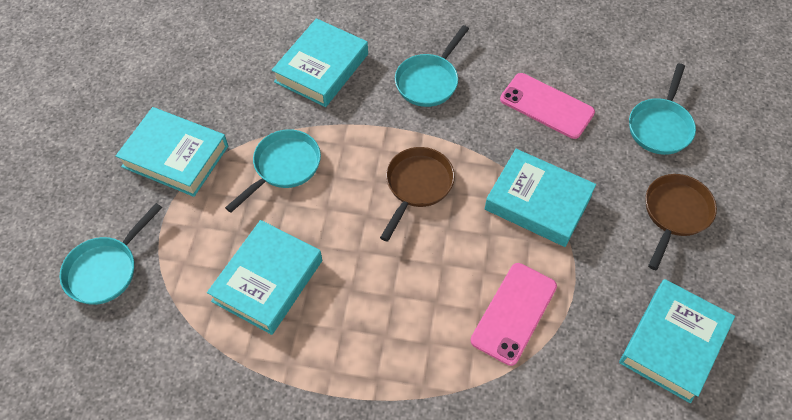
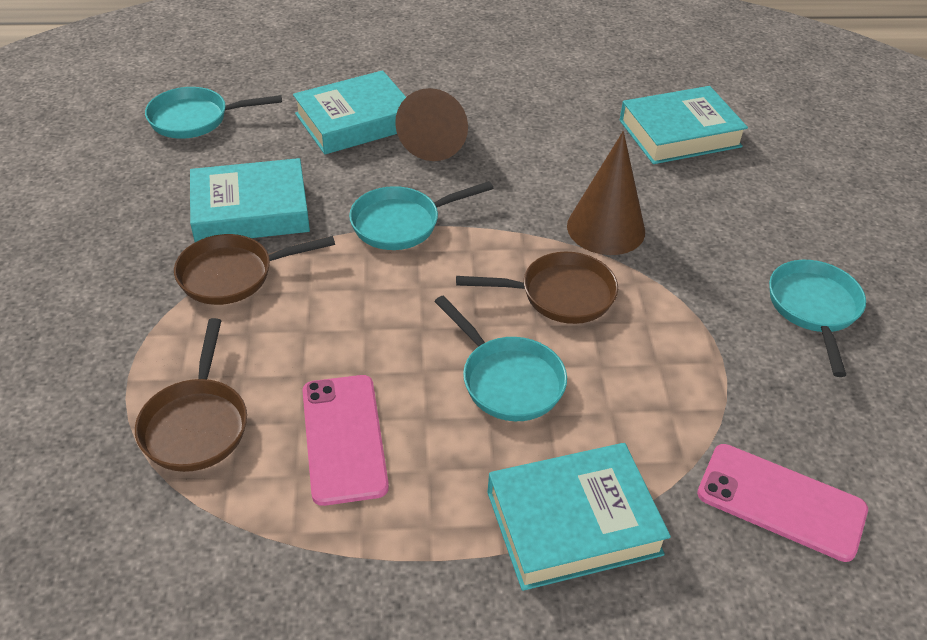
brown cone: 0 -> 2
brown pan: 2 -> 3
turquoise book: 5 -> 4

